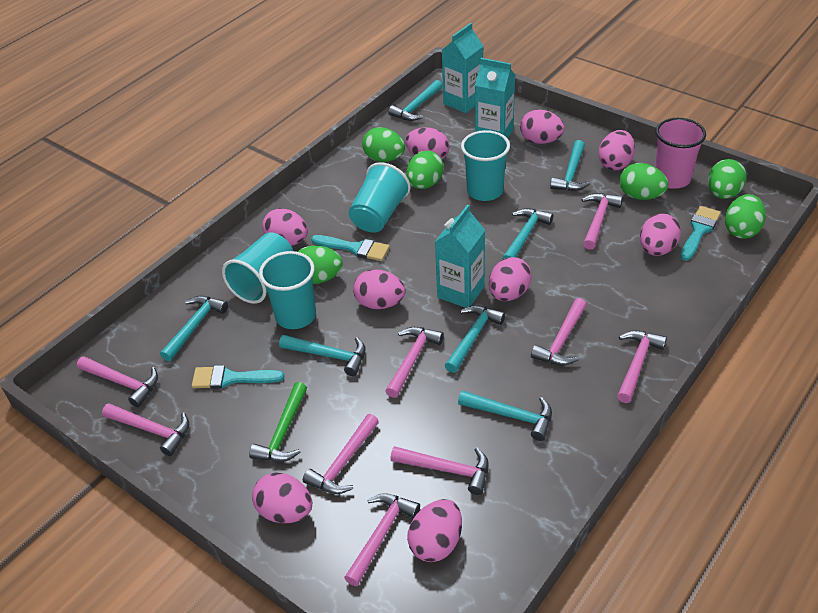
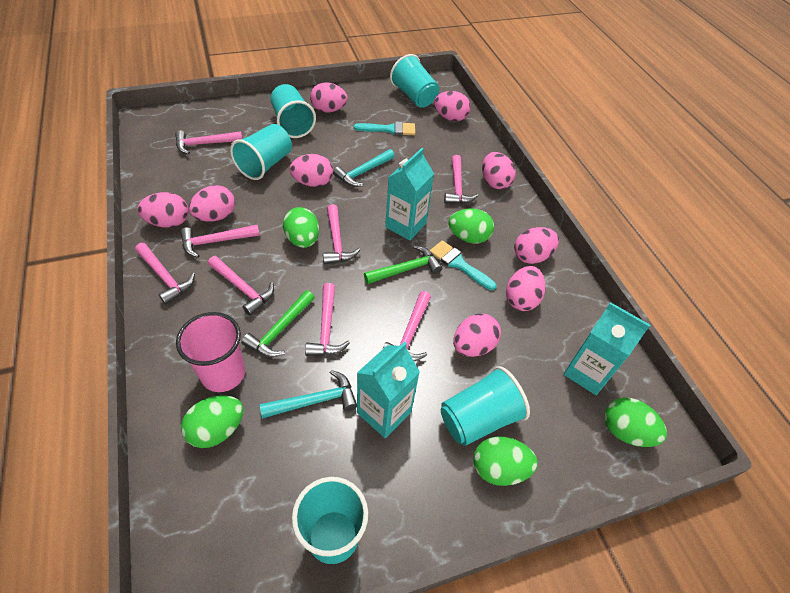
green egg: 6 -> 5
green hammer: 1 -> 2
pink hammer: 9 -> 8
turquoise brush: 3 -> 2
turquoise cup: 4 -> 5
turquoise hammer: 7 -> 2

